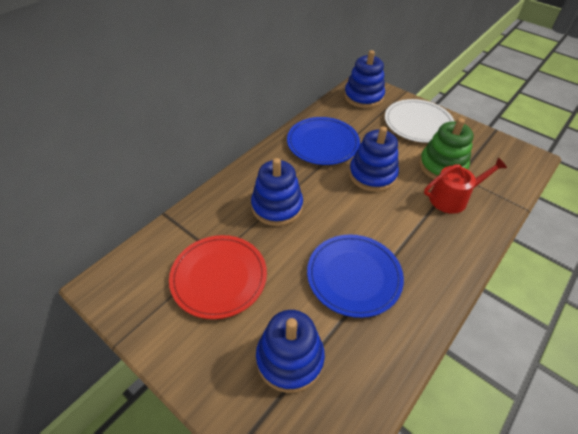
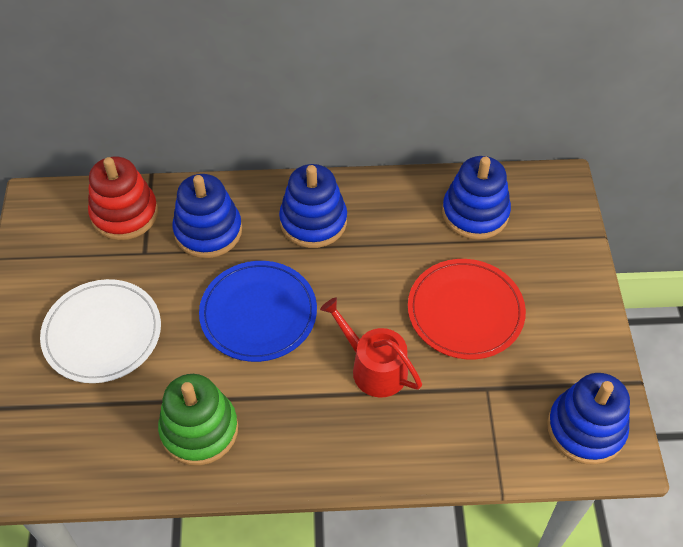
blue plate: 2 -> 1
red stacking toy: 0 -> 1

